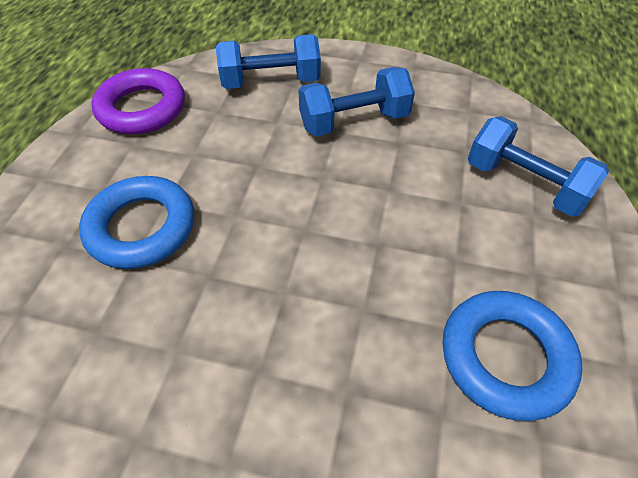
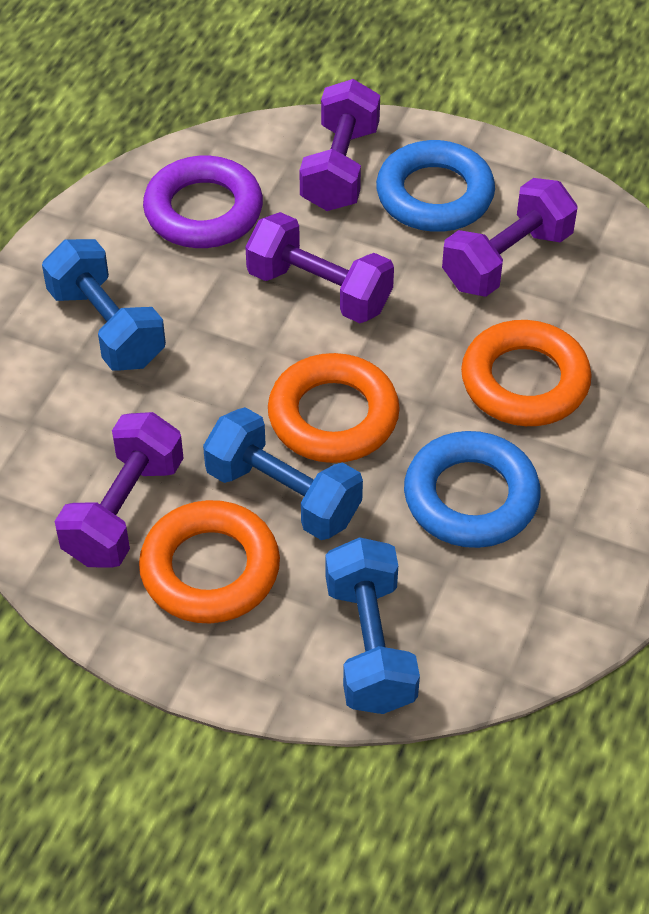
orange ring: 0 -> 3
purple dumbbell: 0 -> 4

